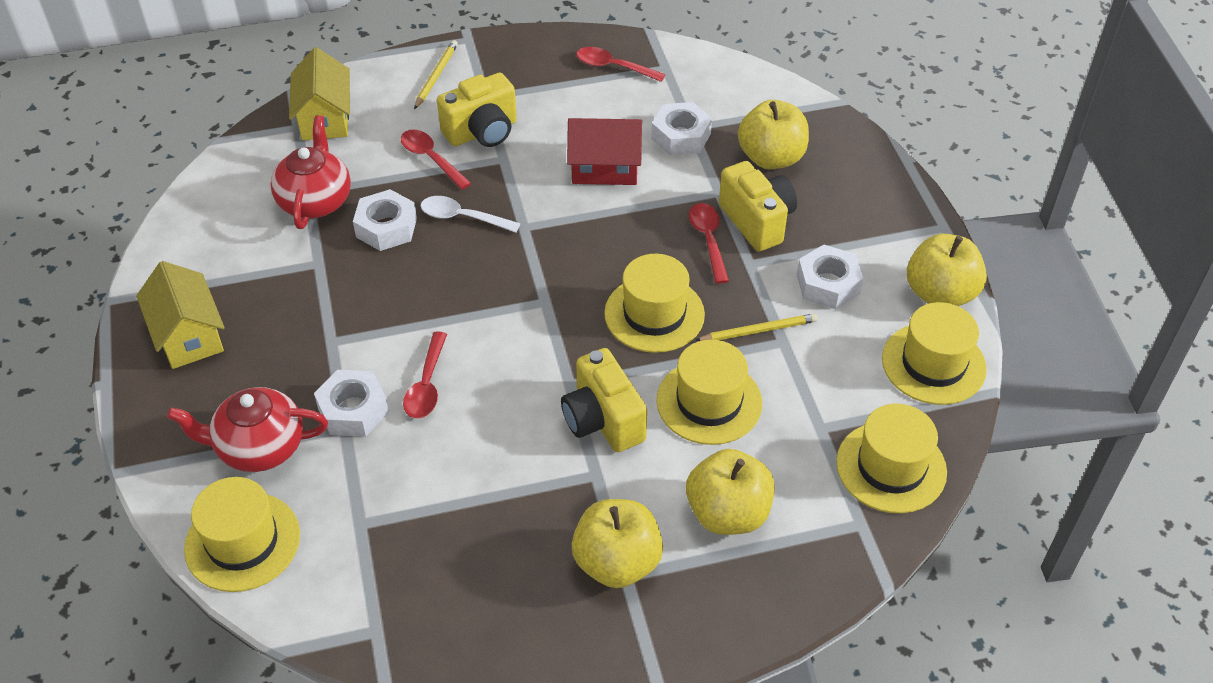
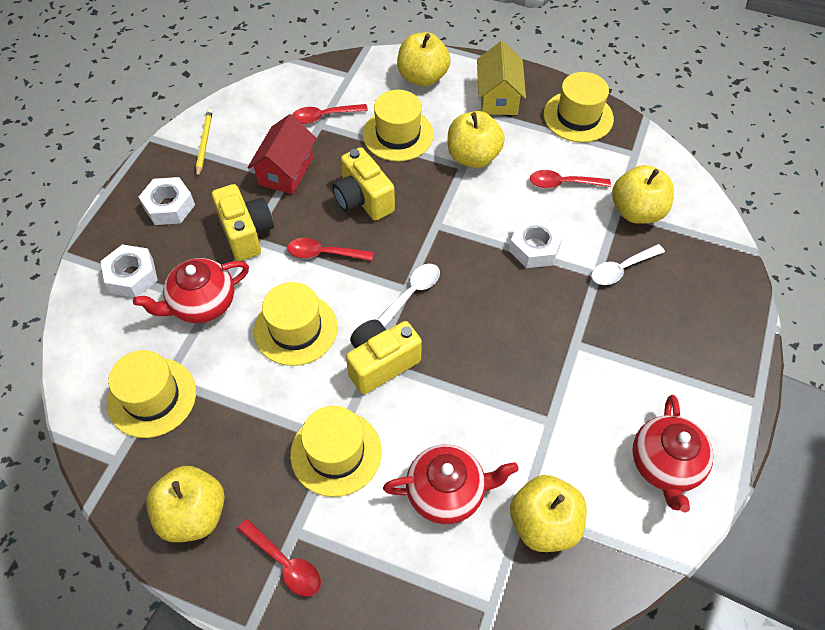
red teapot: 2 -> 3
white nut: 4 -> 3
white spoon: 1 -> 2
yellow apple: 4 -> 5
yellow house: 2 -> 1
yellow pencil: 2 -> 1

